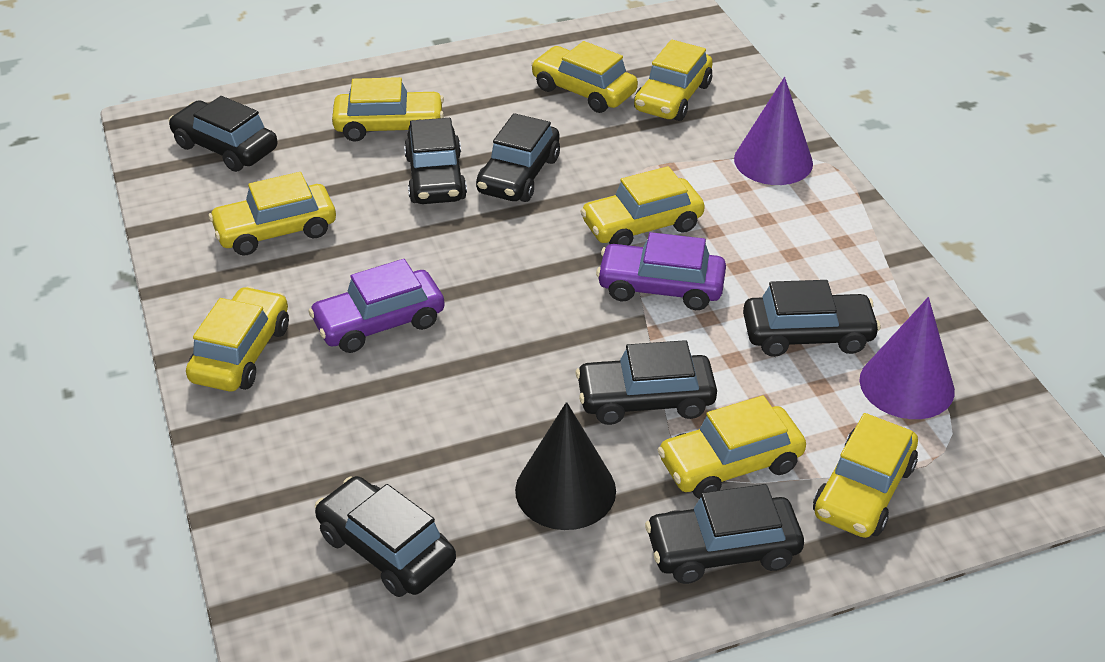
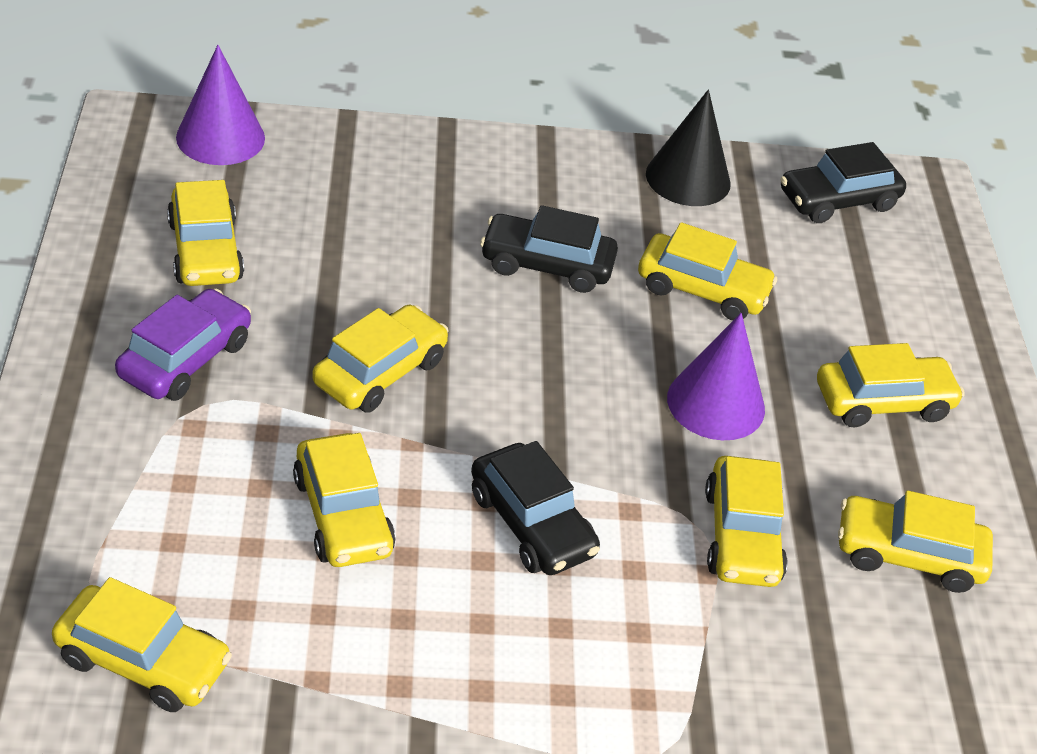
black car: 7 -> 3
purple car: 2 -> 1

